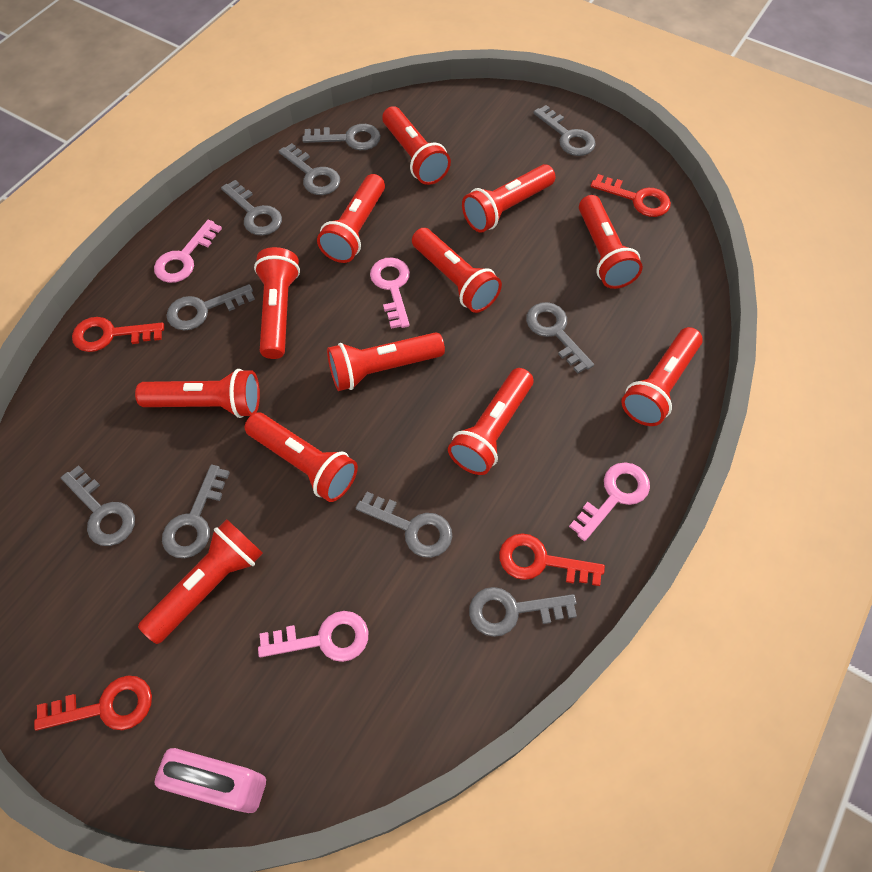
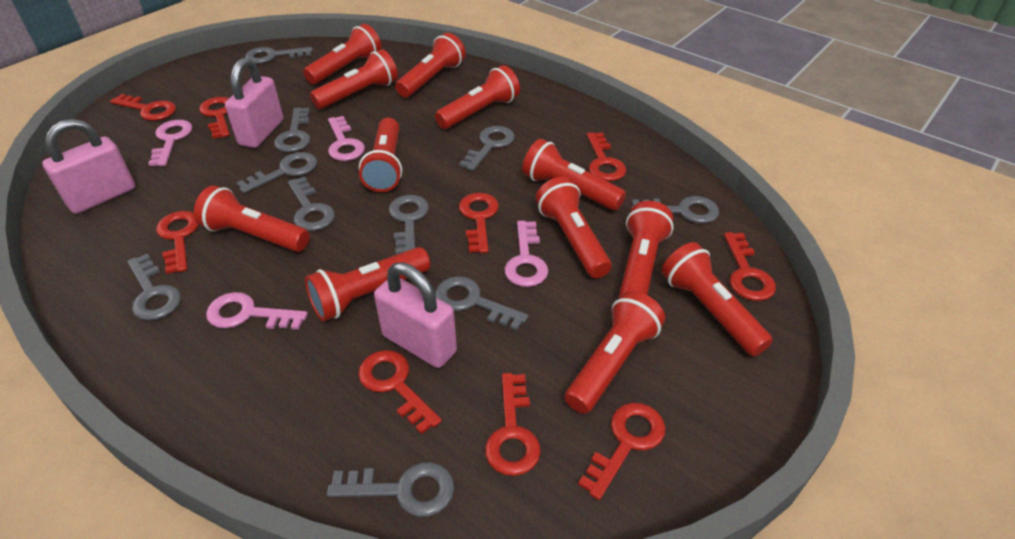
pink padlock: 1 -> 3
red key: 4 -> 9

